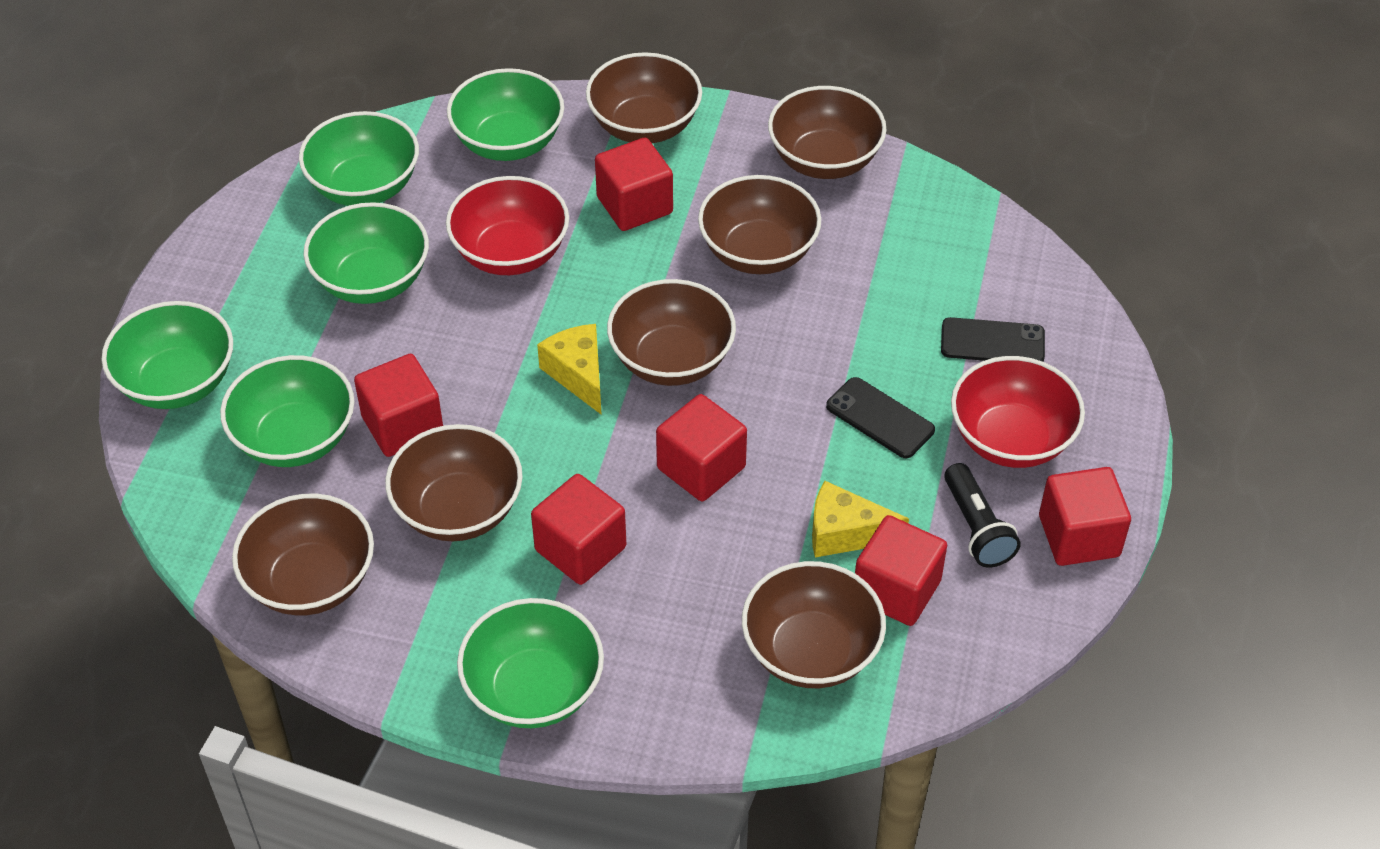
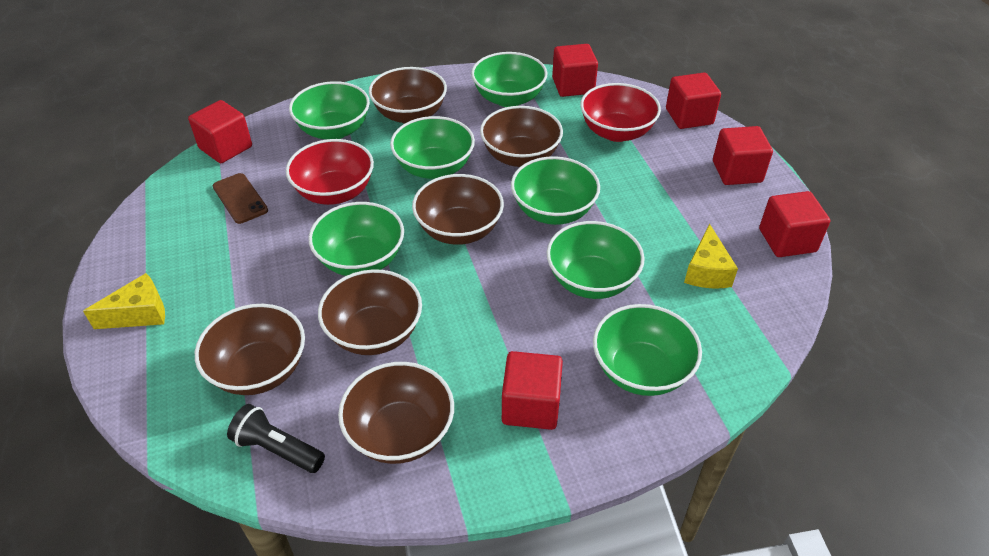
black phone: 2 -> 0
brown bowl: 7 -> 6
brown phone: 0 -> 1
green bowl: 6 -> 7

